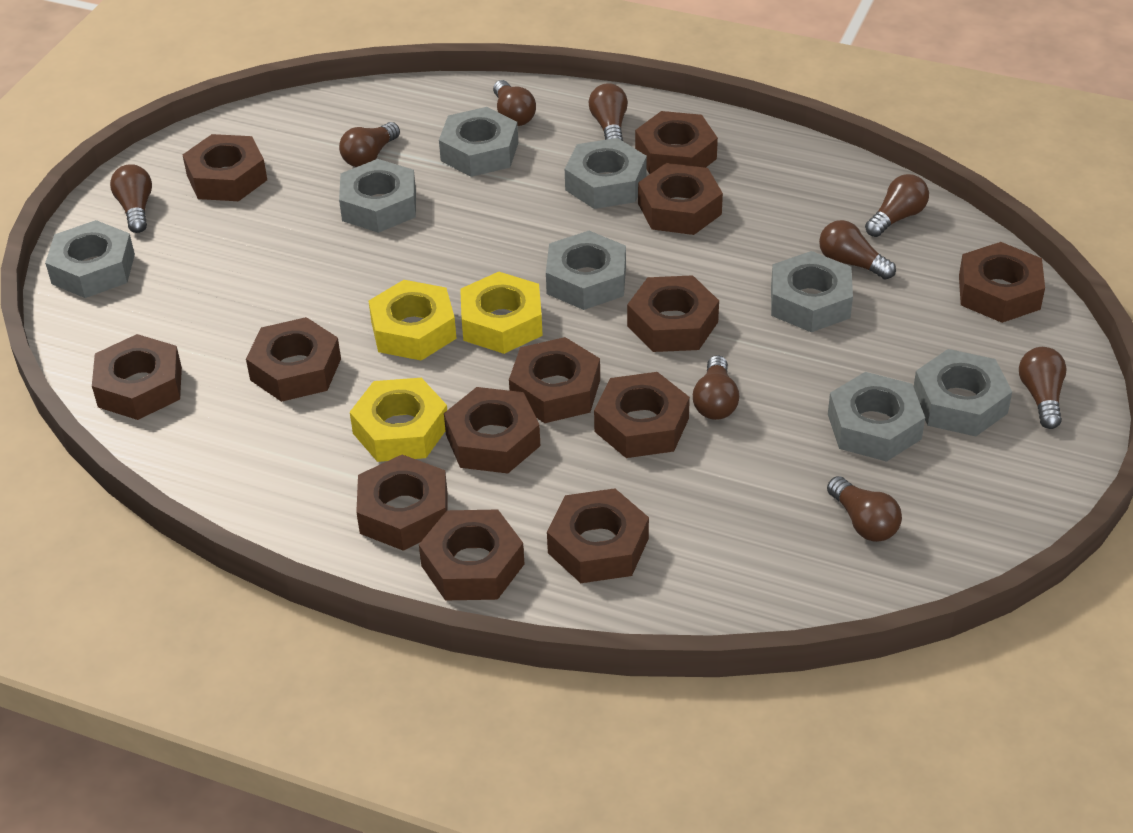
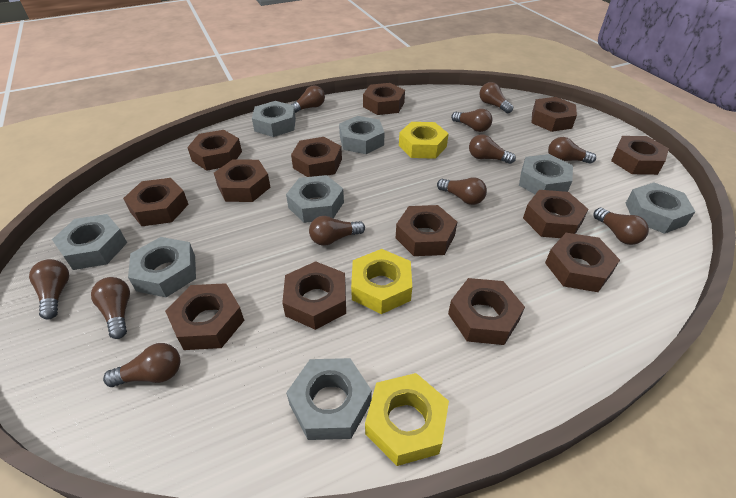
brown light bulb: 9 -> 11

